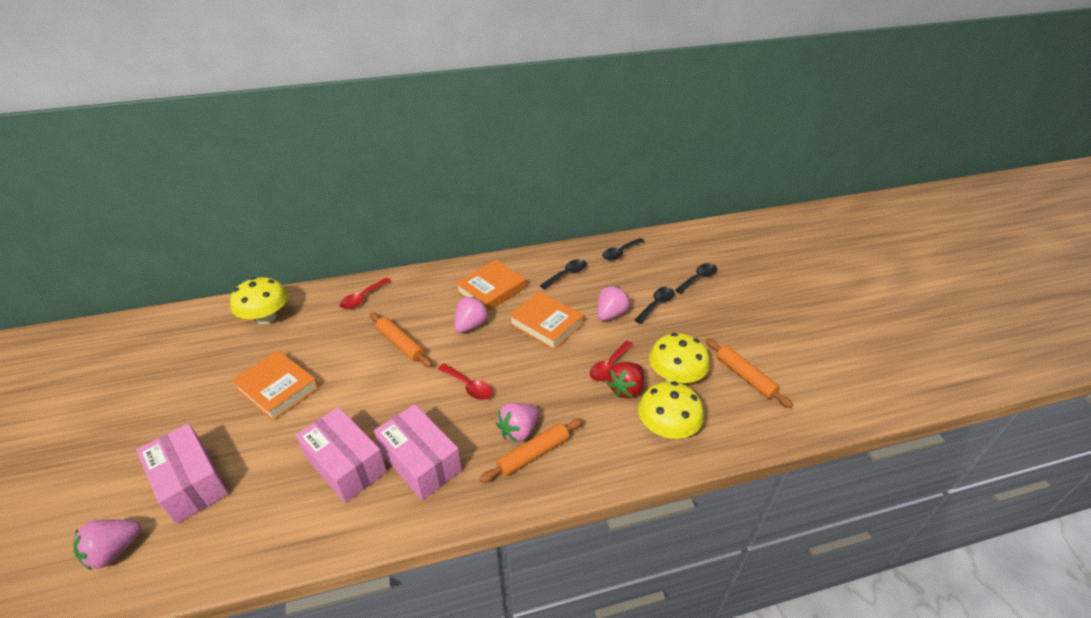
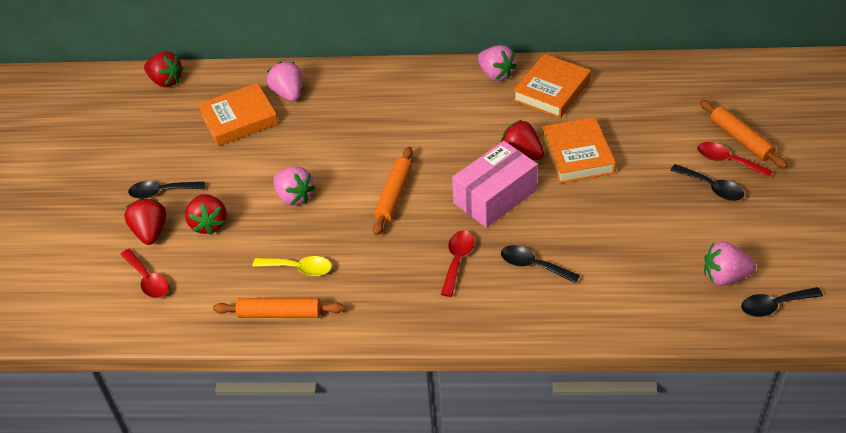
pink box: 3 -> 1
red strawberry: 1 -> 4
yellow mushroom: 3 -> 0
yellow spoon: 0 -> 1

